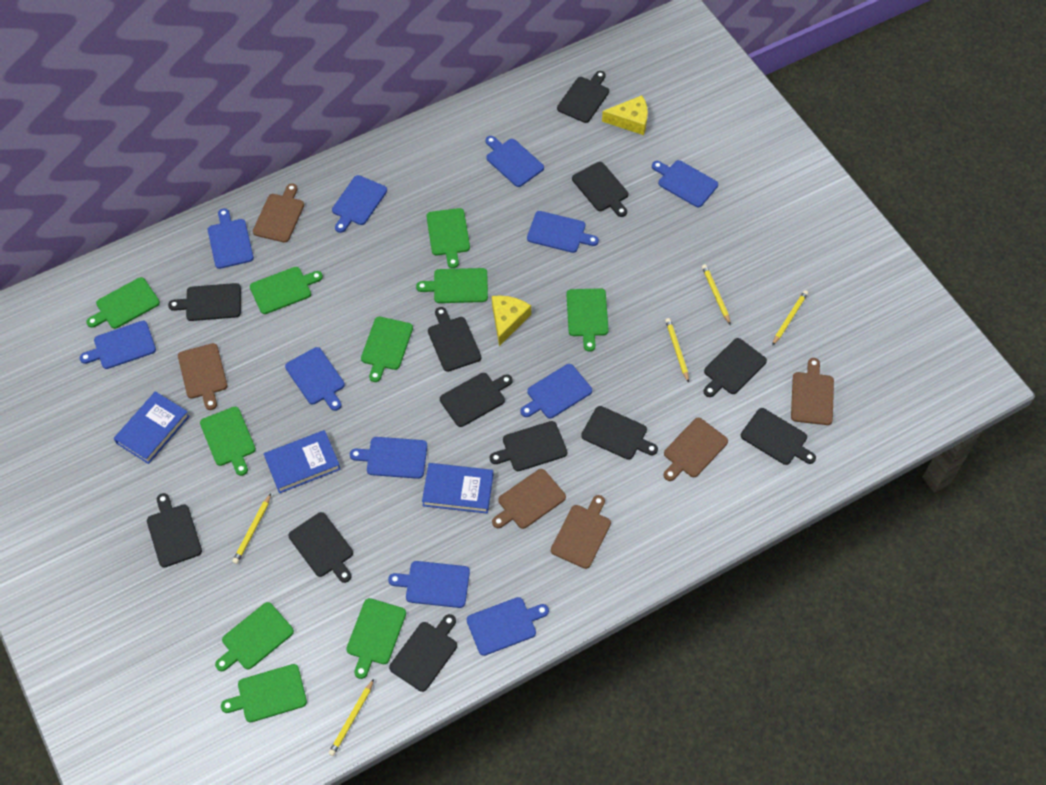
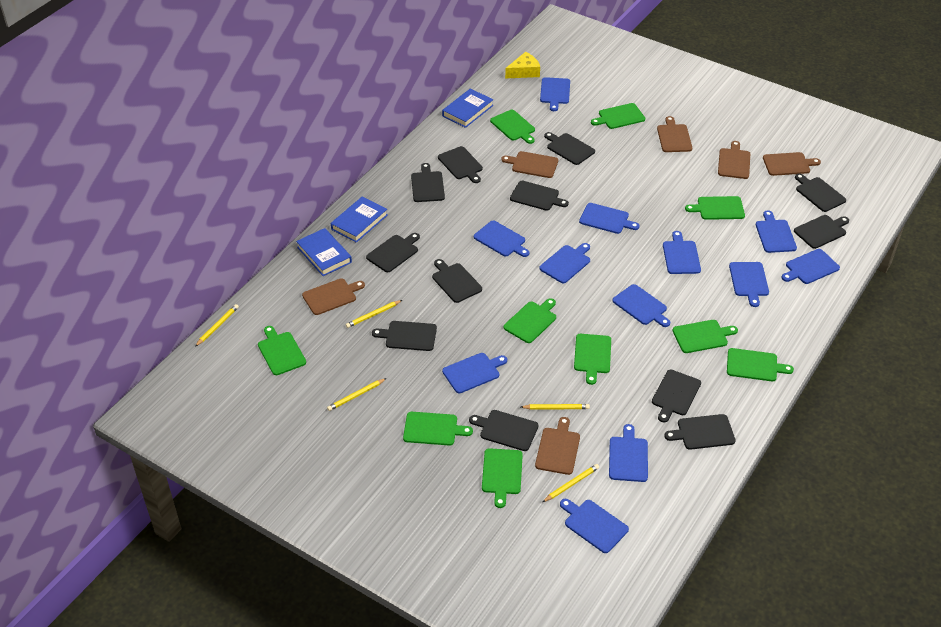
blue cutting board: 11 -> 12
yellow cheese: 2 -> 1

